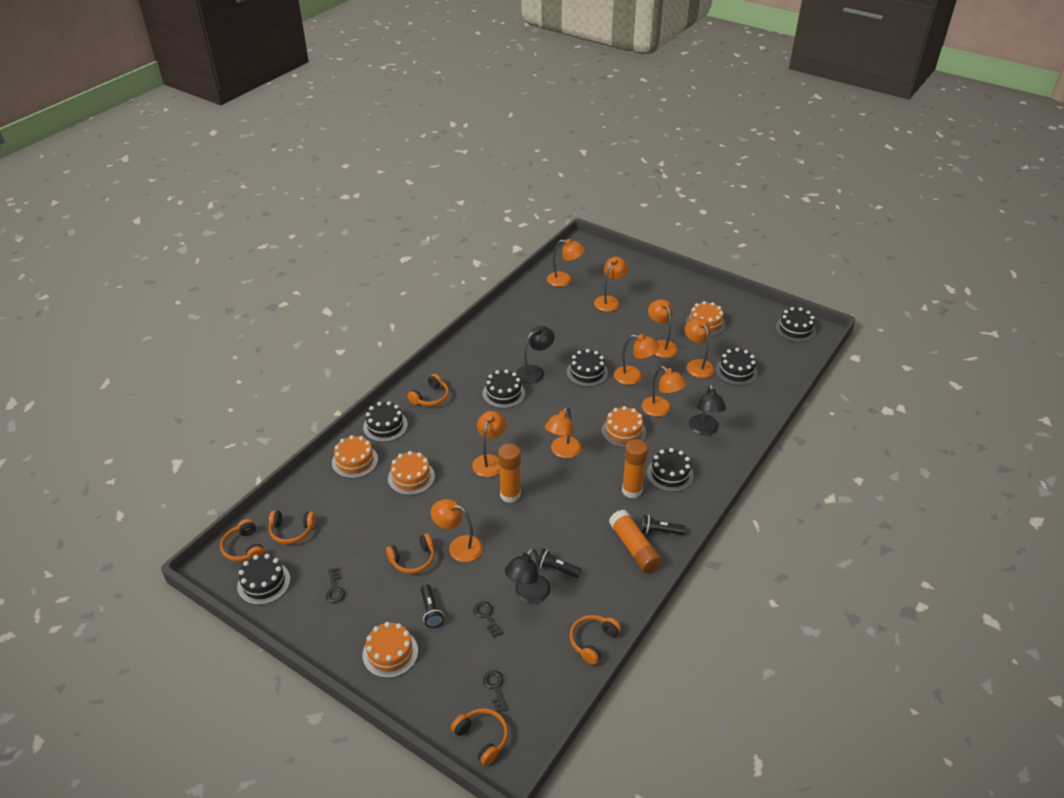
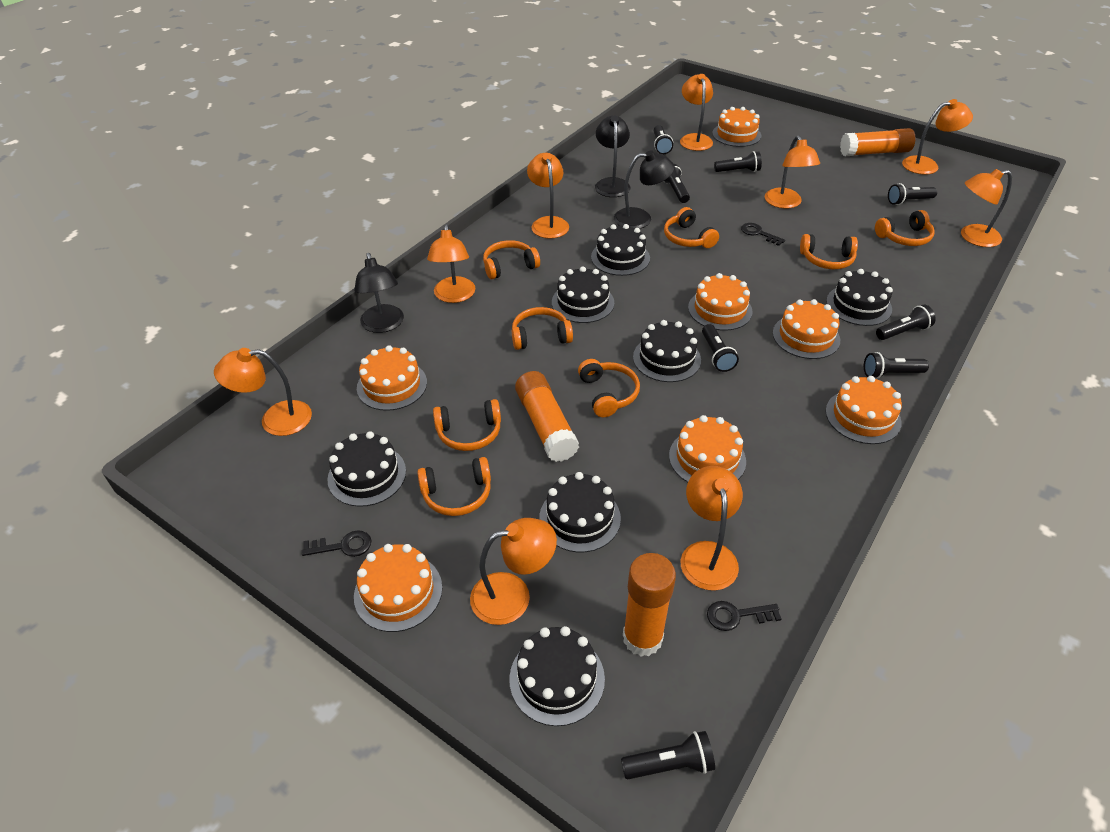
black flashlight: 3 -> 8
orange cake: 5 -> 7
orange headphones: 6 -> 8

